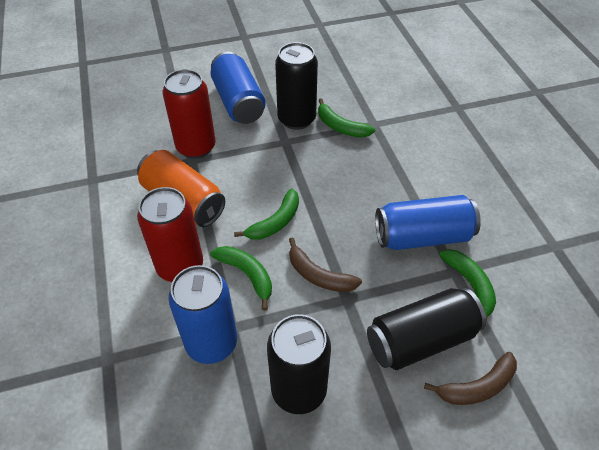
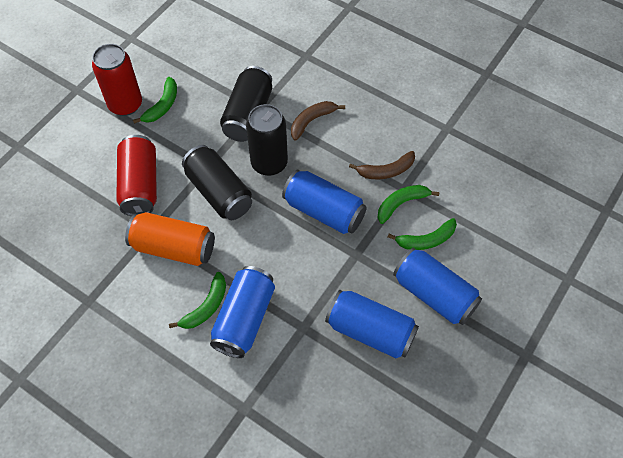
blue can: 3 -> 4

